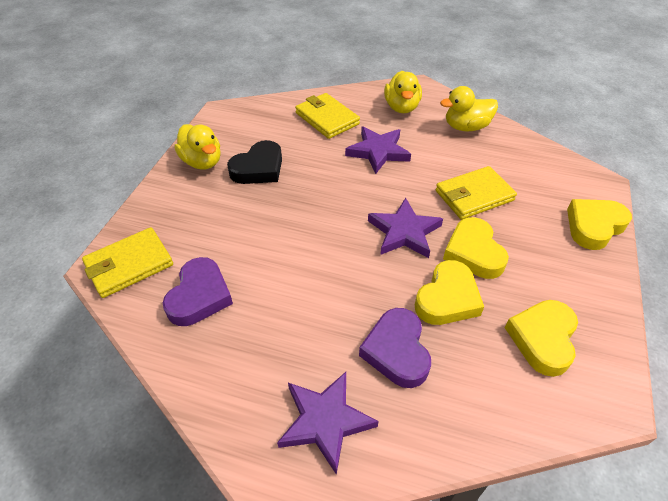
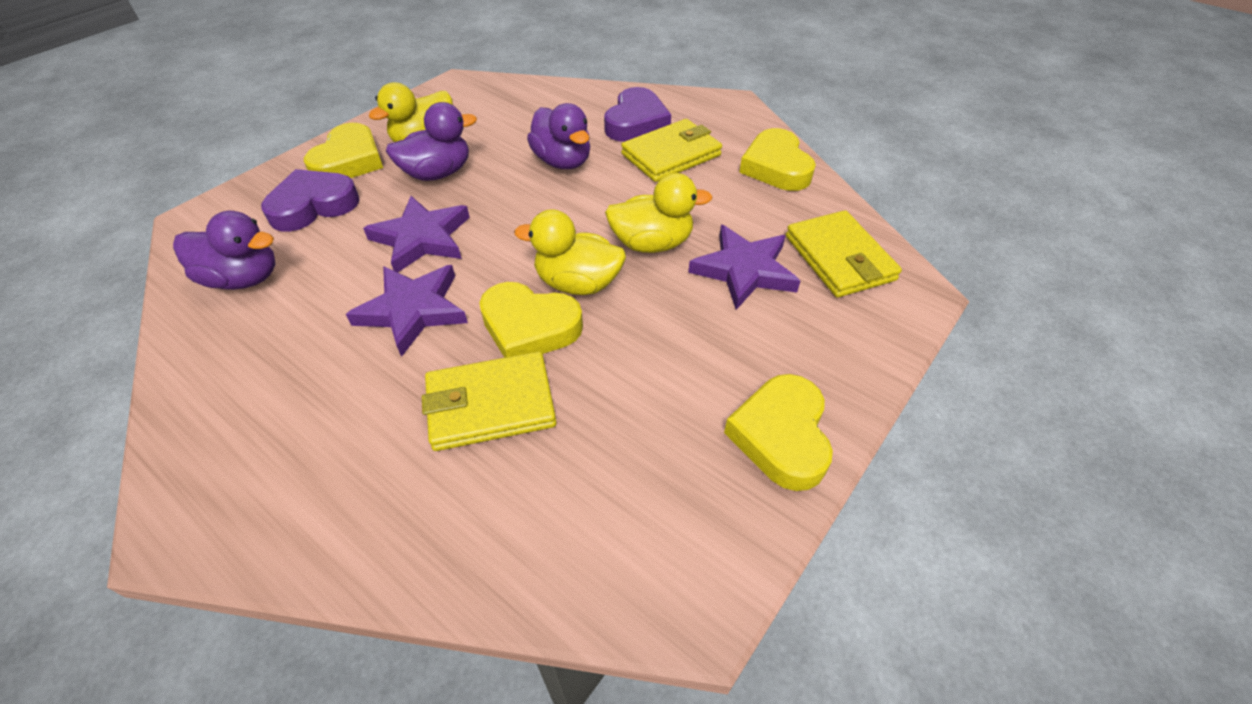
black heart: 1 -> 0
purple duck: 0 -> 3

